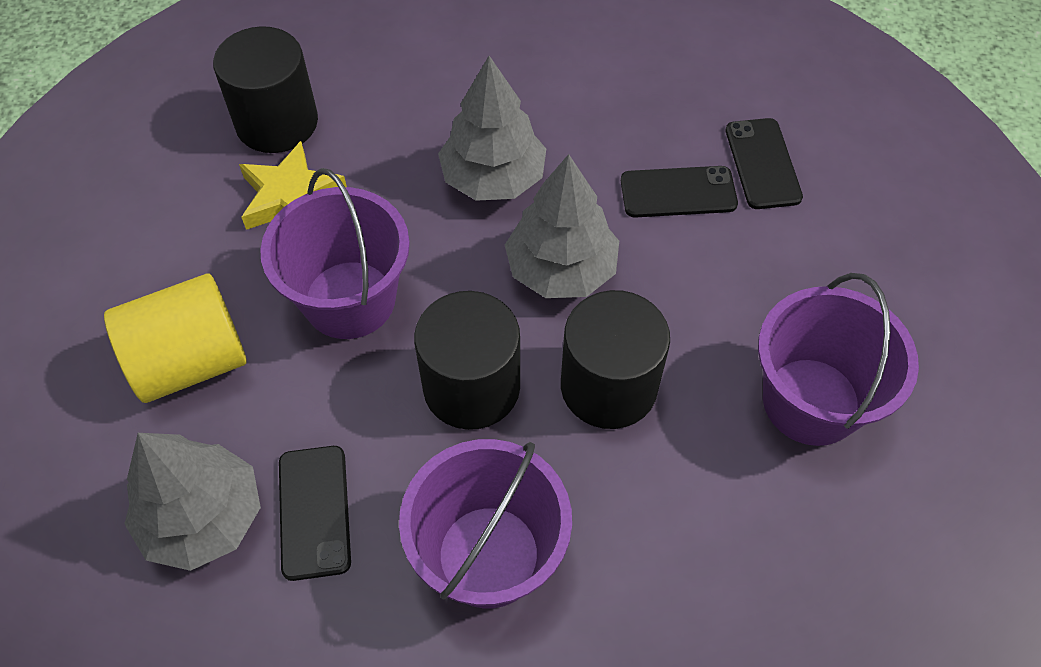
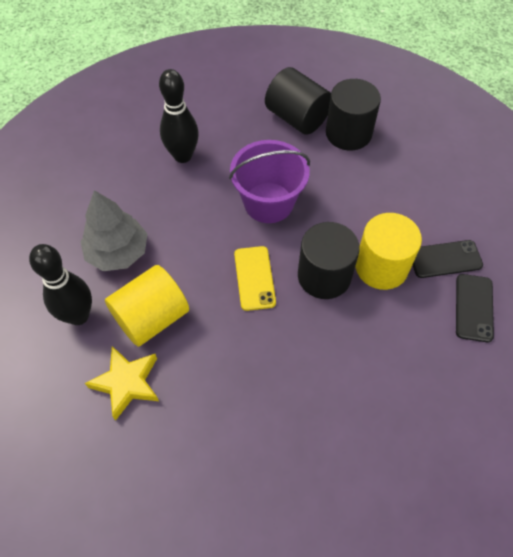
black bowling pin: 0 -> 2
black phone: 3 -> 2
grey tree: 3 -> 1
purple bucket: 3 -> 1
yellow cylinder: 1 -> 2
yellow phone: 0 -> 1

